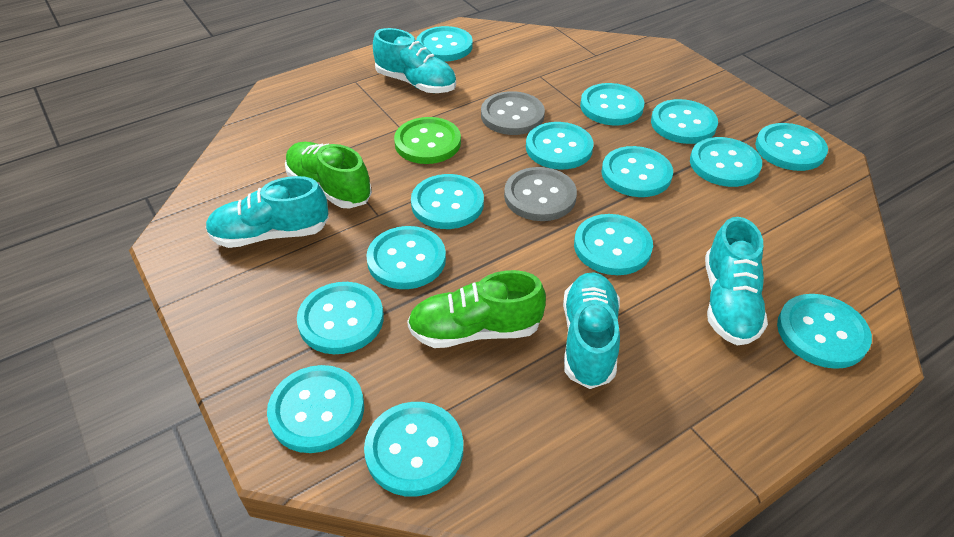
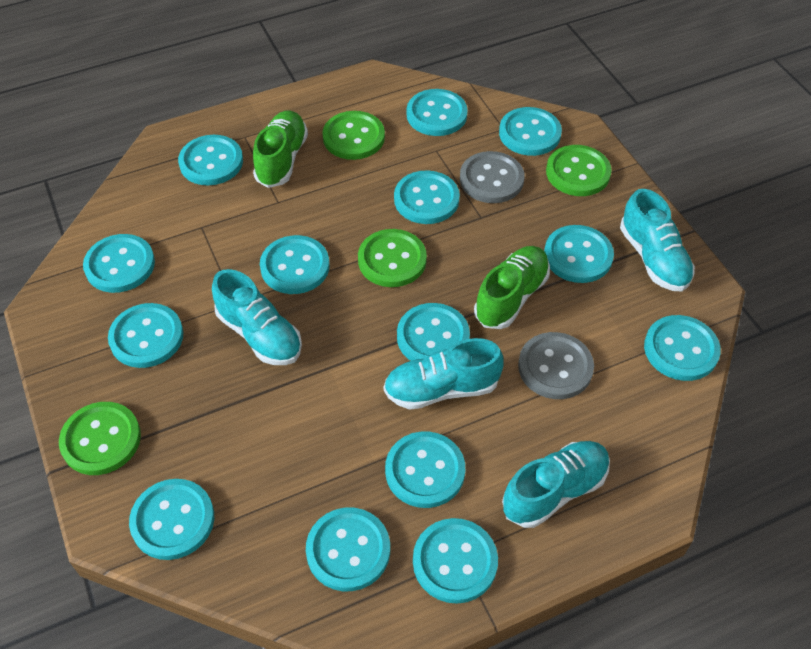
green button: 1 -> 4

